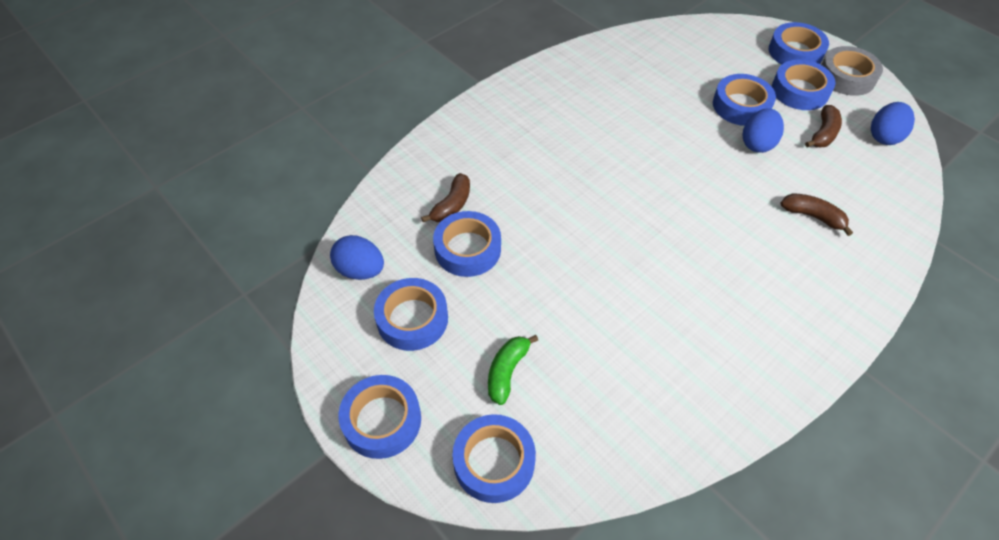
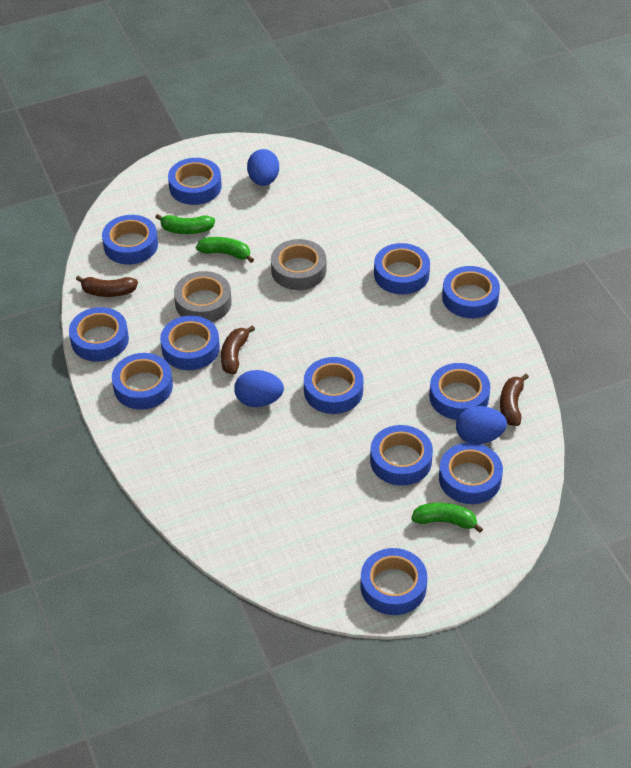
blue tape: 7 -> 12
green banana: 1 -> 3
grey tape: 1 -> 2

